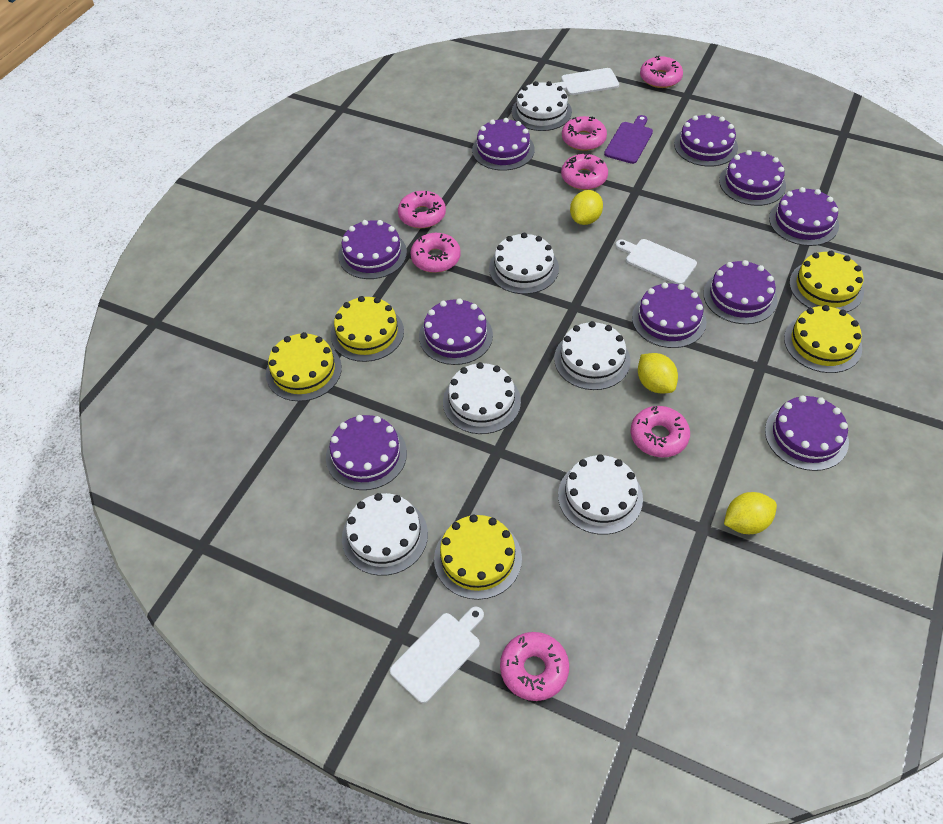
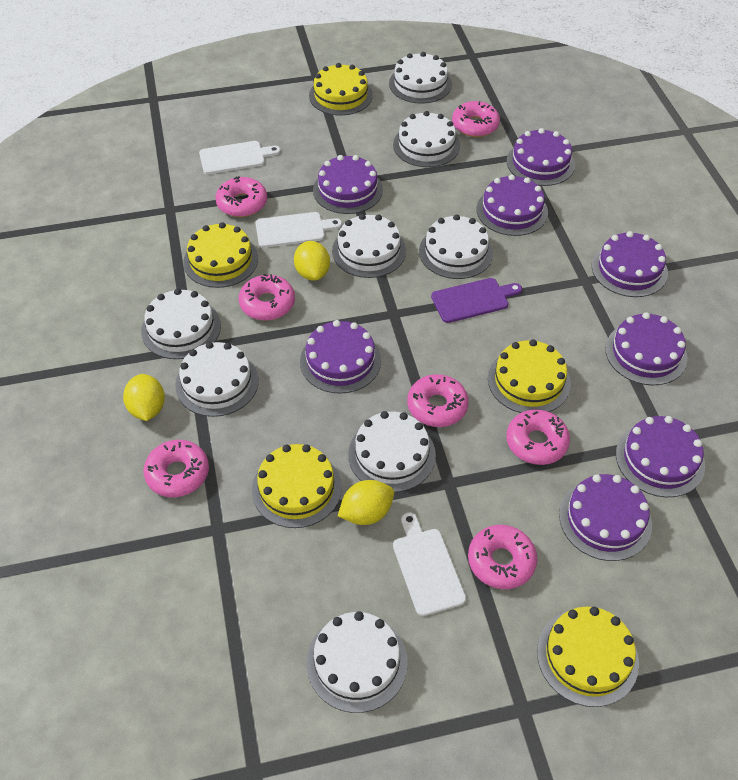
purple cake: 10 -> 8
white cake: 6 -> 8

